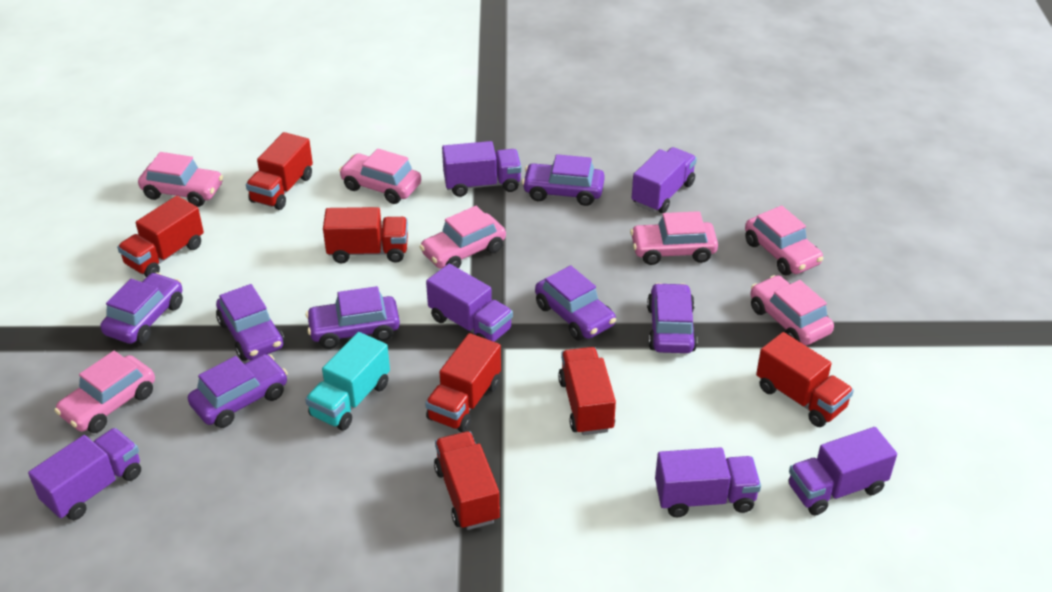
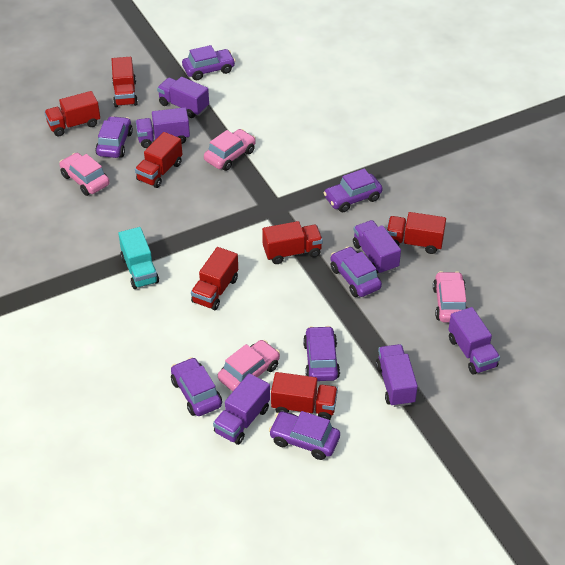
pink car: 7 -> 4

